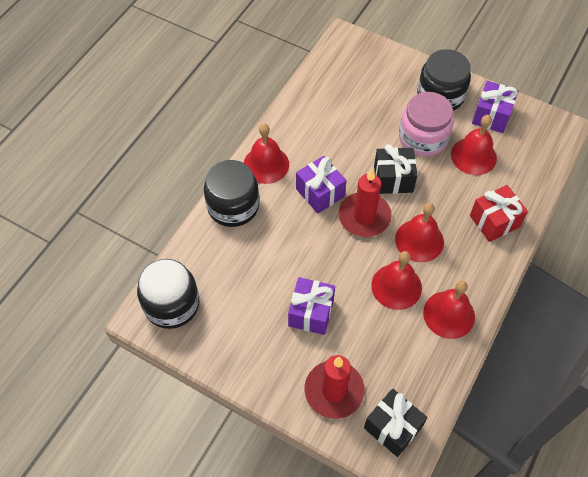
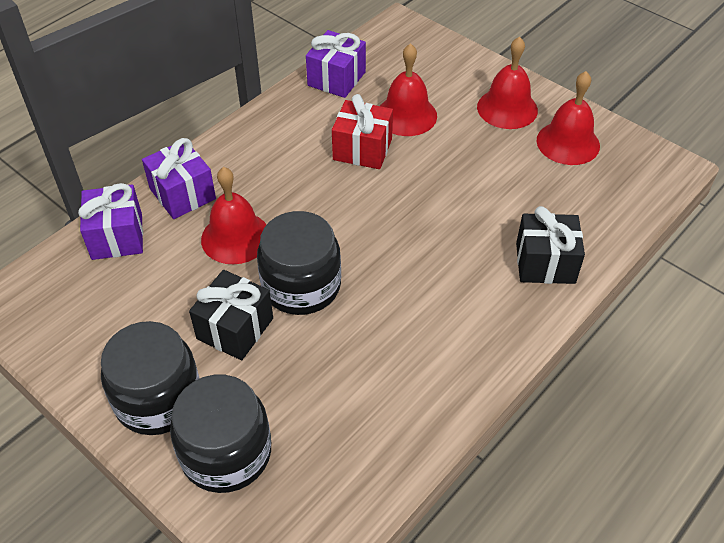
pink jar: 1 -> 0
red bell: 5 -> 4
red candle: 2 -> 0

